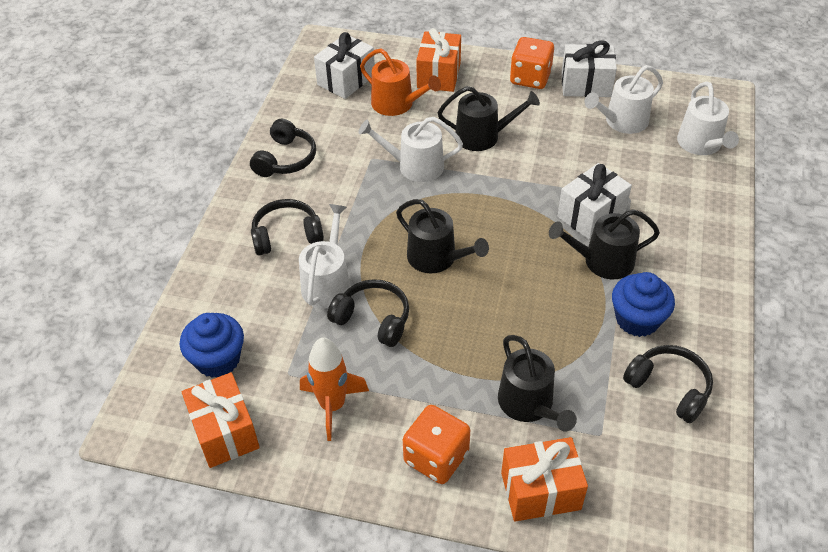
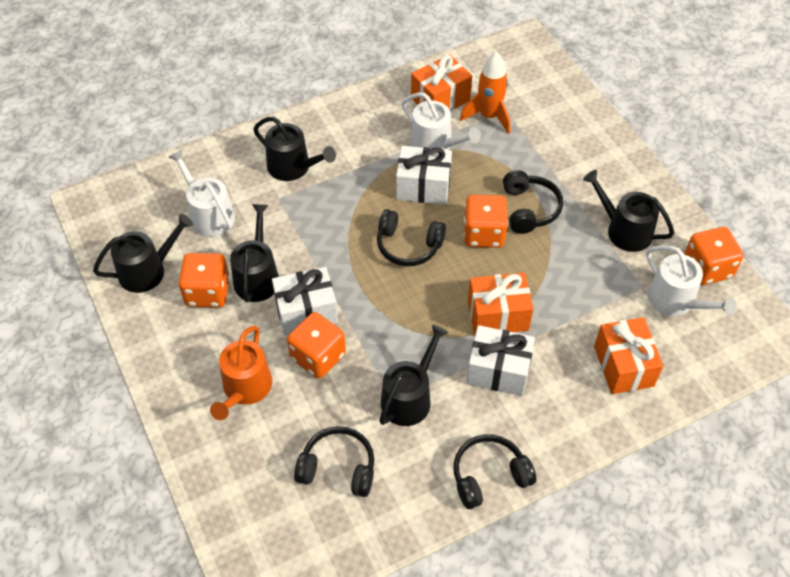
black watering can: 4 -> 5
blue cupcake: 2 -> 0
orange dice: 2 -> 4
white watering can: 4 -> 3

